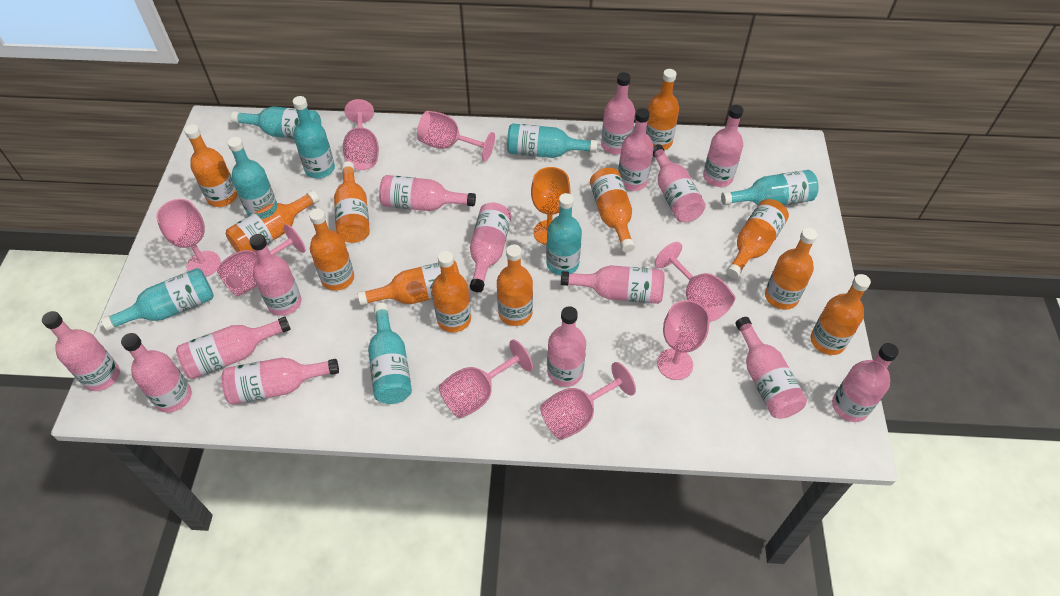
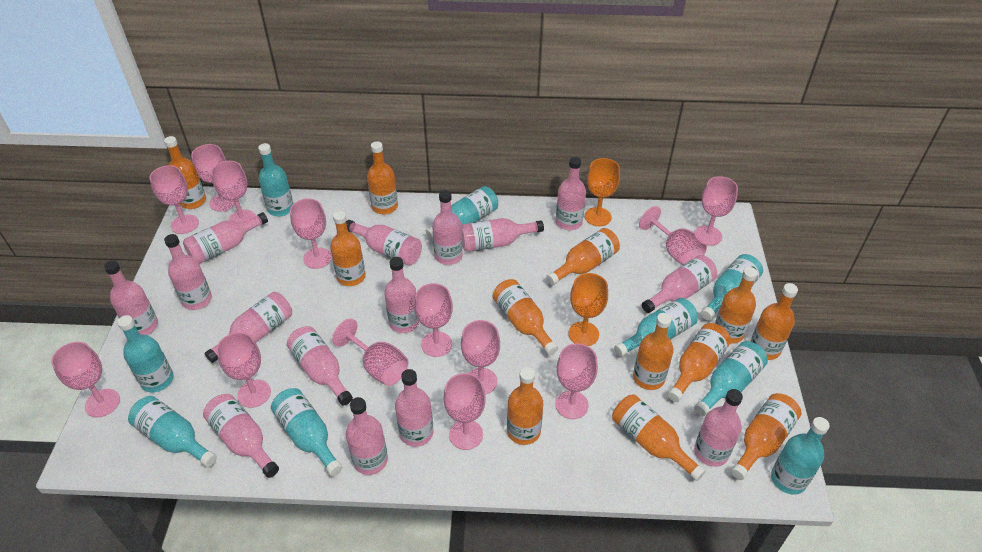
orange goblet: 1 -> 2
pink goblet: 8 -> 13
turquoise bottle: 8 -> 9

